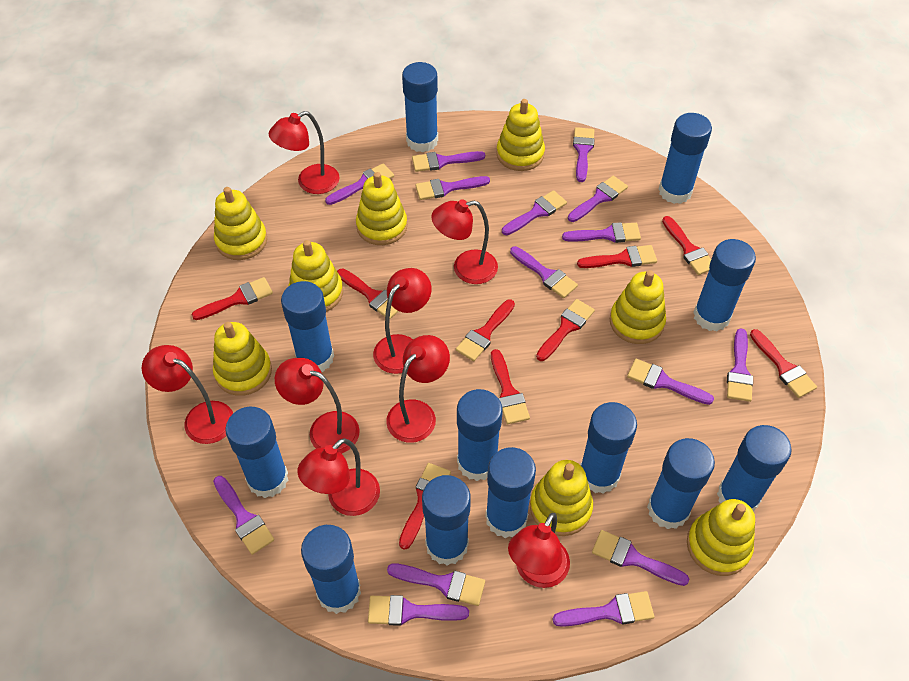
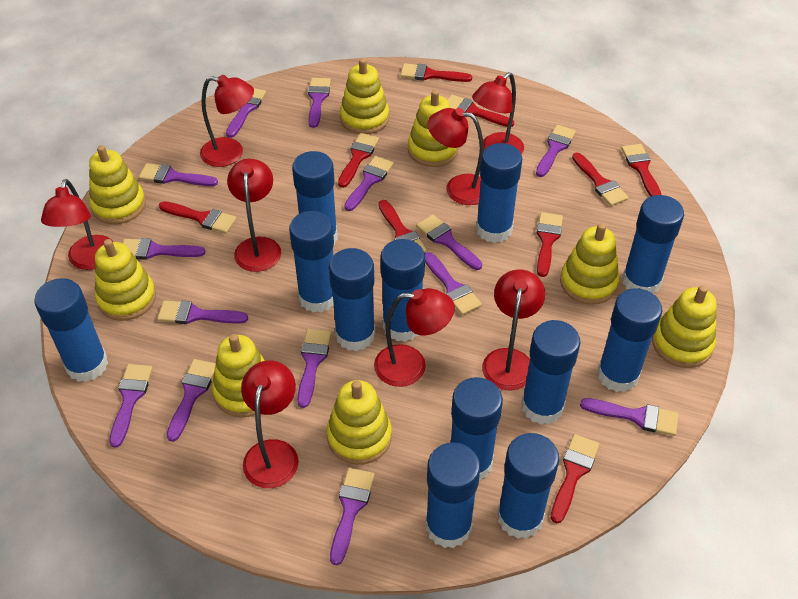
purple brush: 15 -> 14

